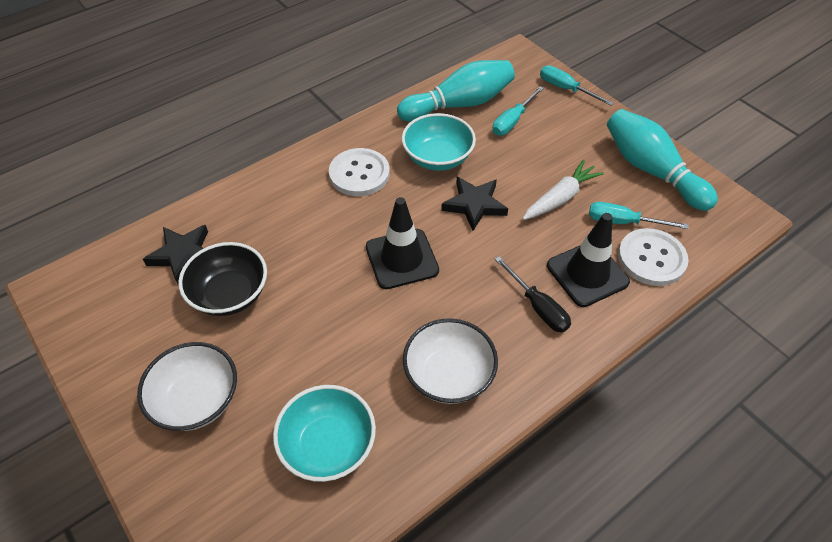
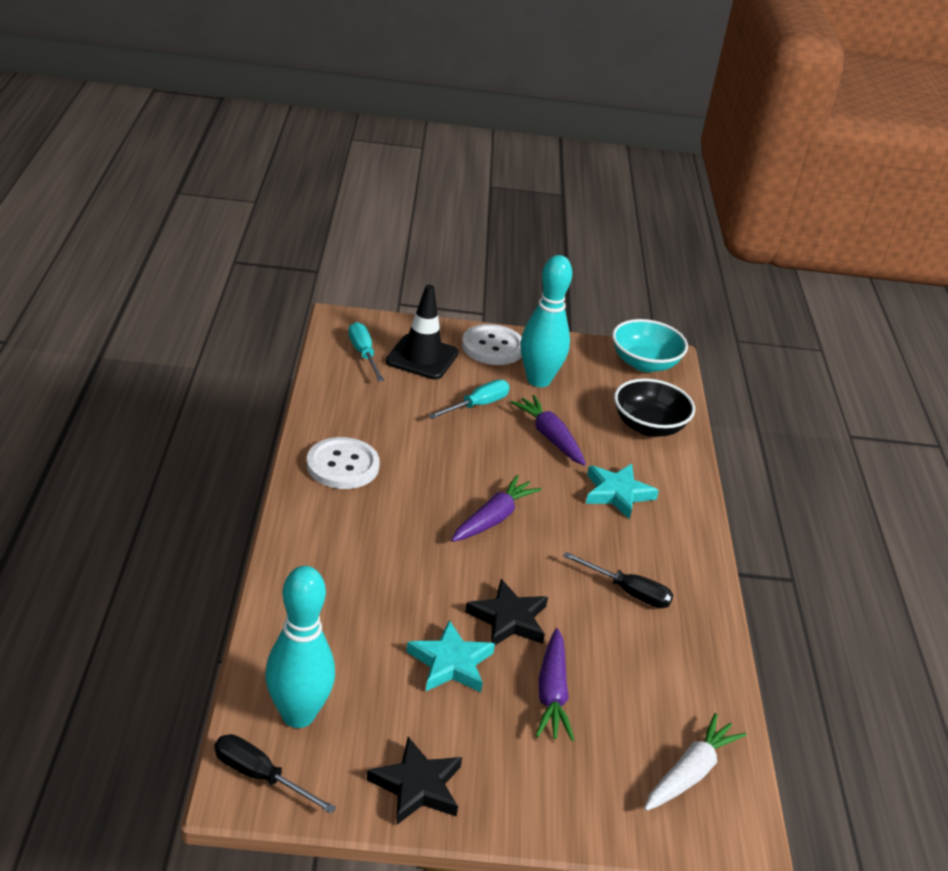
black screwdriver: 1 -> 2
black traffic cone: 2 -> 1
purple carrot: 0 -> 3
turquoise bowl: 2 -> 1
turquoise screwdriver: 3 -> 2
turquoise star: 0 -> 2
white bowl: 2 -> 0

